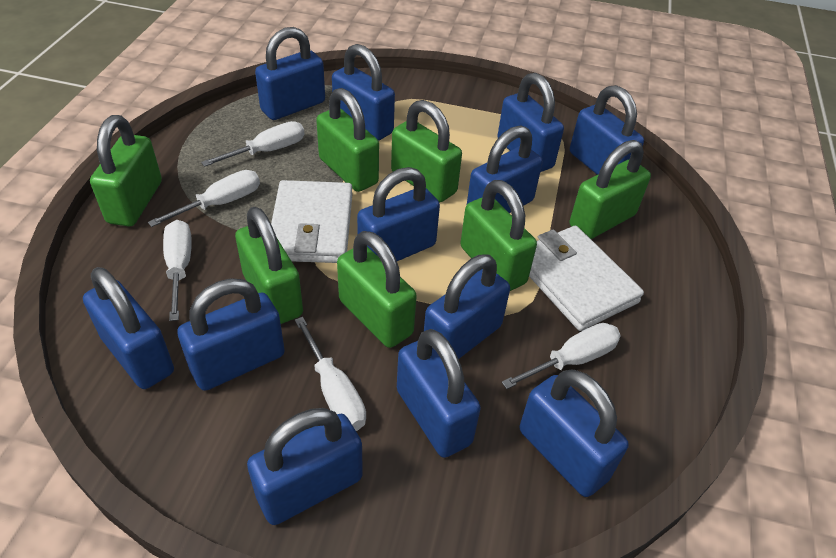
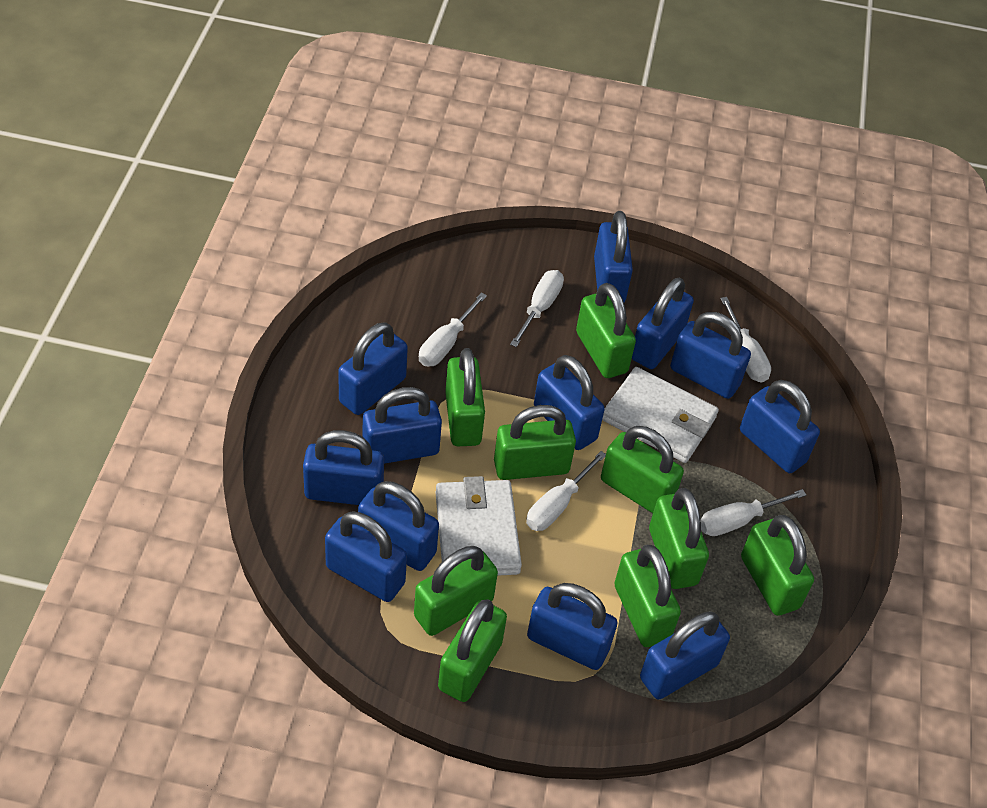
green padlock: 7 -> 9

